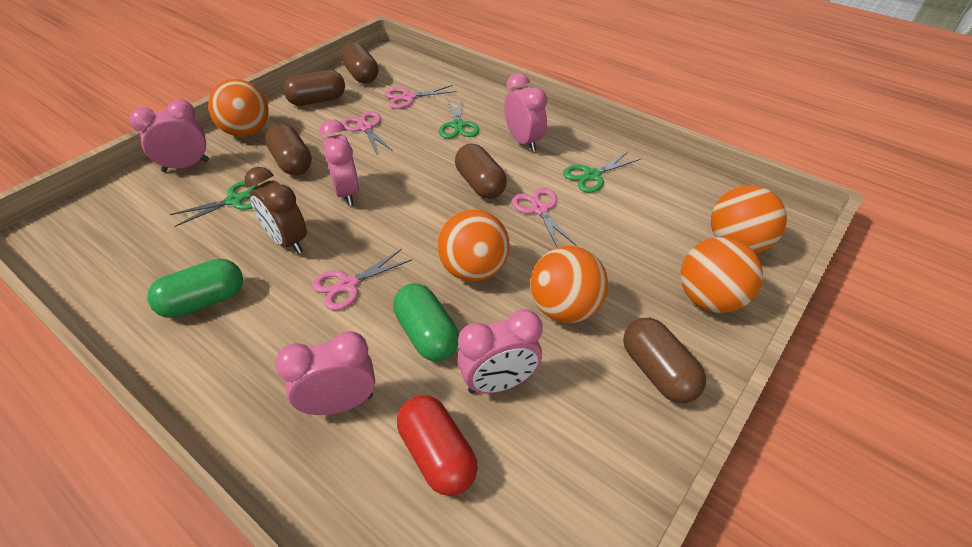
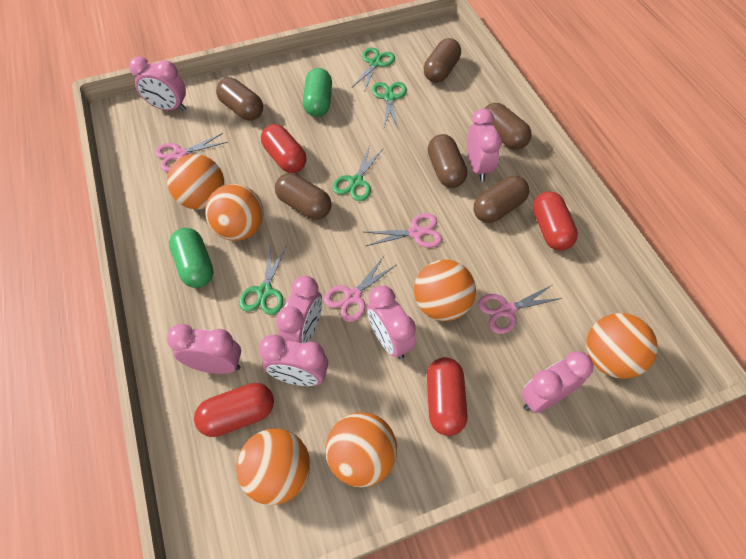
brown capsule: 5 -> 6
brown clock: 1 -> 0
green scissors: 3 -> 4
orange ball: 5 -> 6
pink clock: 5 -> 7
red capsule: 1 -> 4

